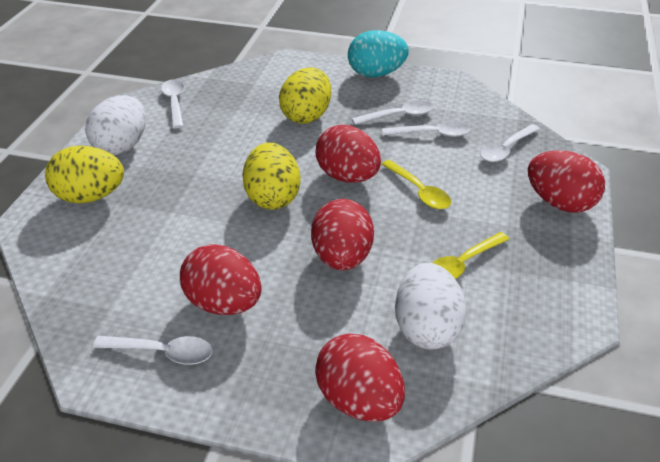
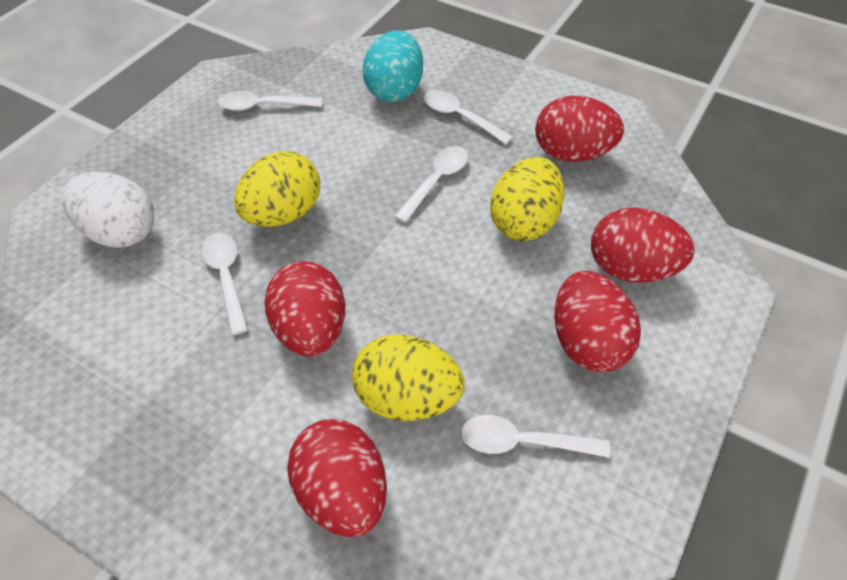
white egg: 2 -> 1
yellow spoon: 2 -> 0

